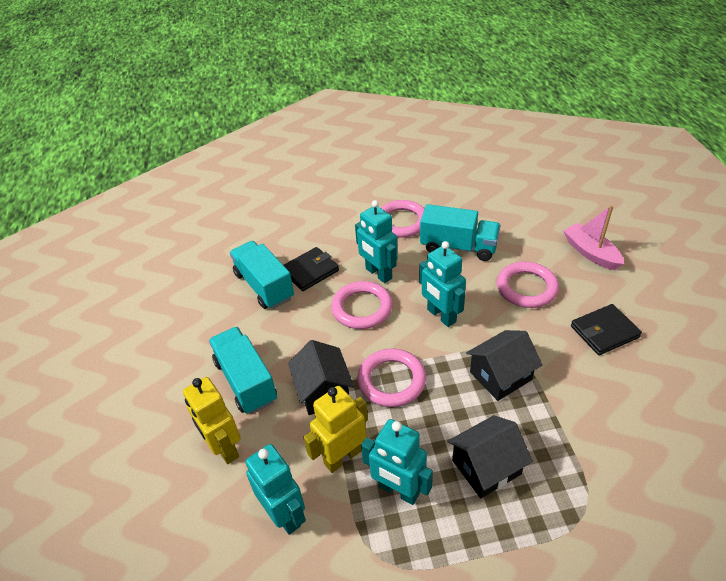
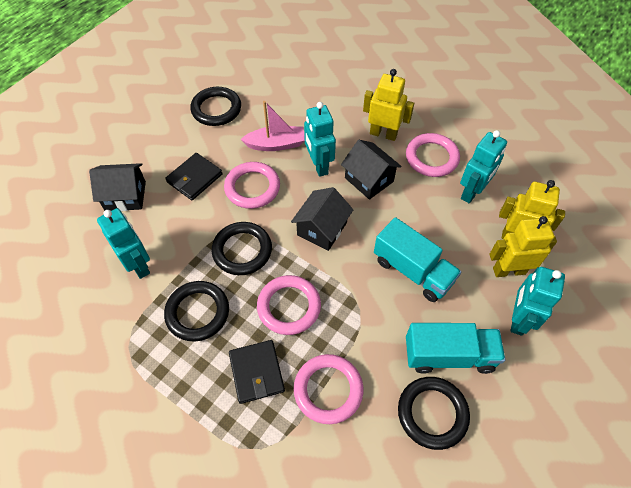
black ring: 0 -> 4
turquoise truck: 3 -> 2
yellow robot: 2 -> 3

